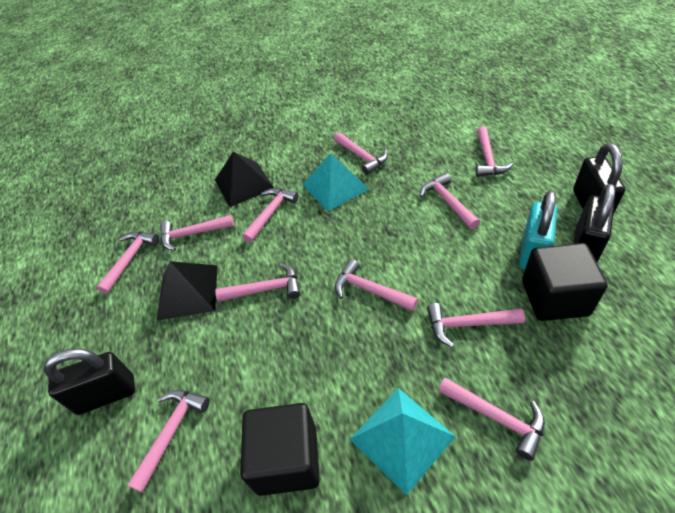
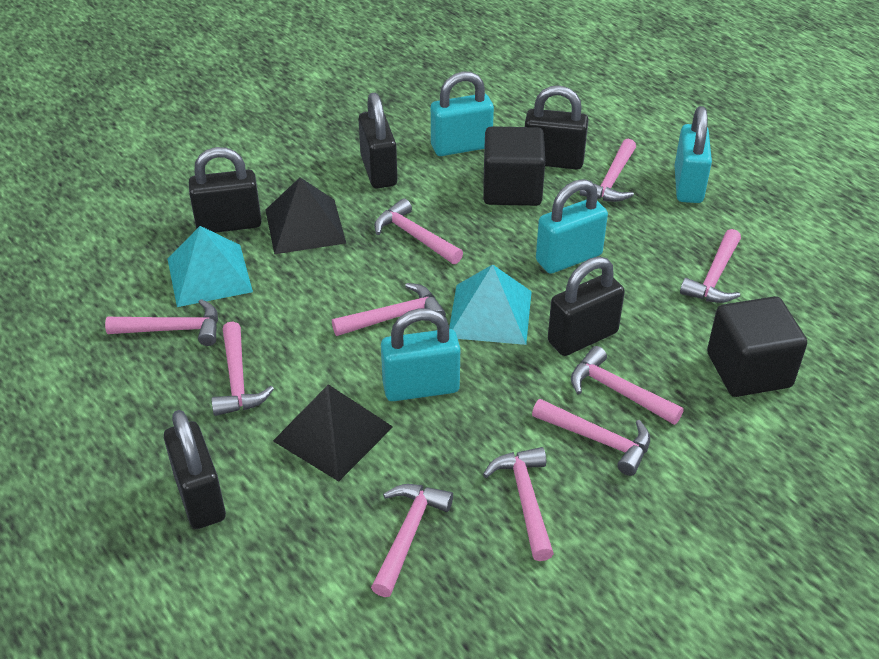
black padlock: 3 -> 5
pink hammer: 11 -> 10
turquoise padlock: 1 -> 4

